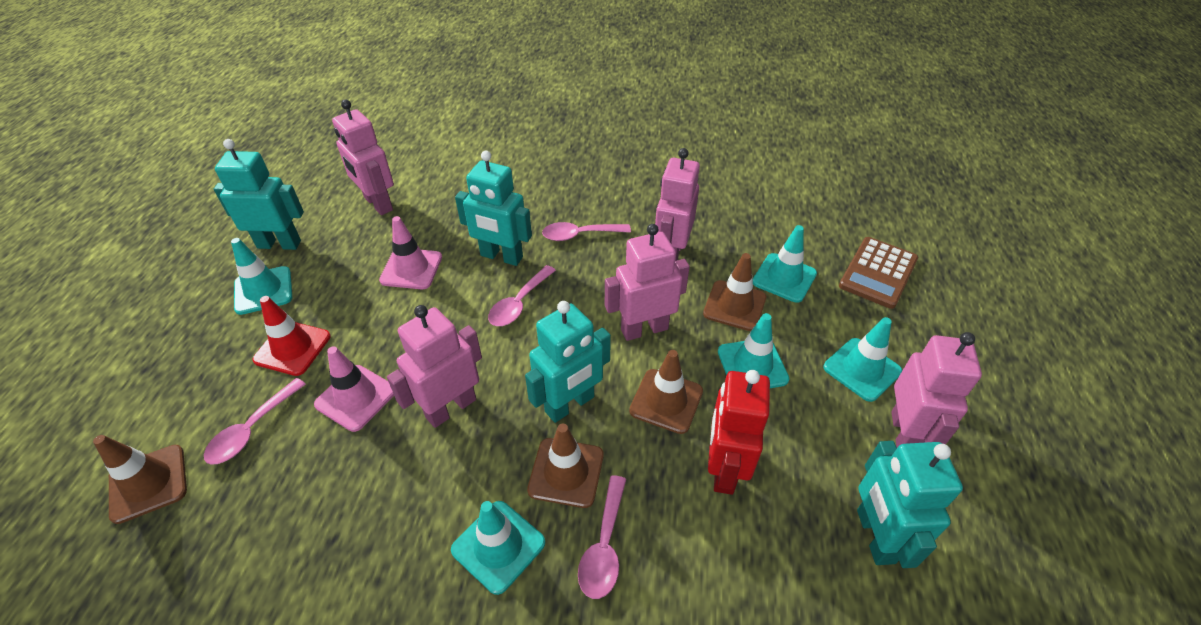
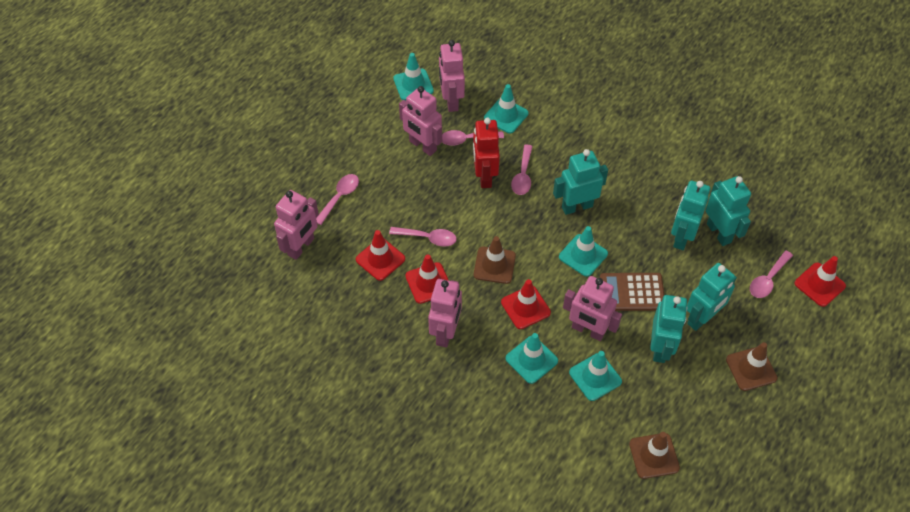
brown traffic cone: 4 -> 3
pink spoon: 4 -> 5
pink traffic cone: 2 -> 0
red traffic cone: 1 -> 4
turquoise robot: 4 -> 5

